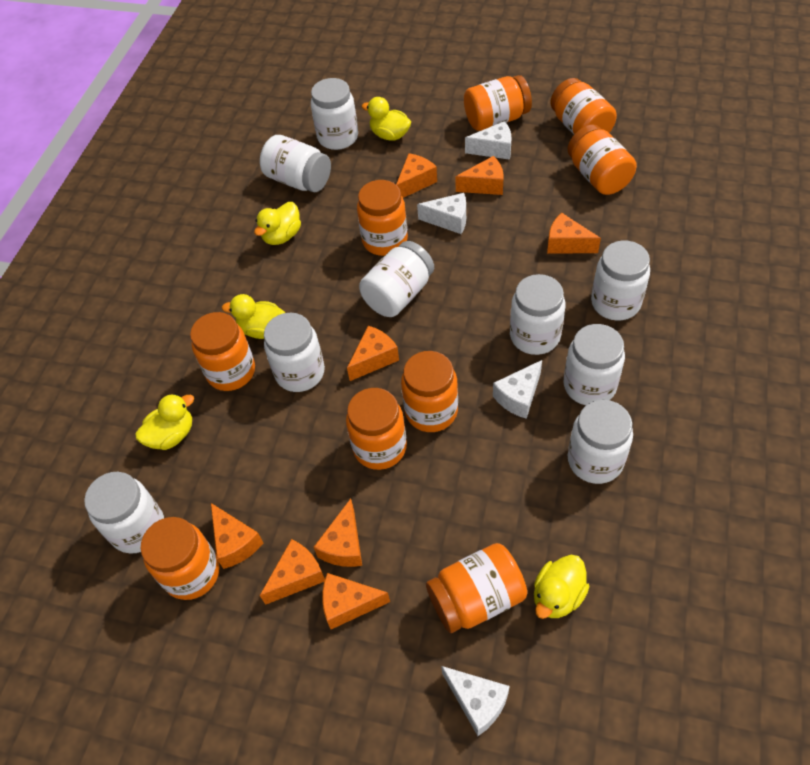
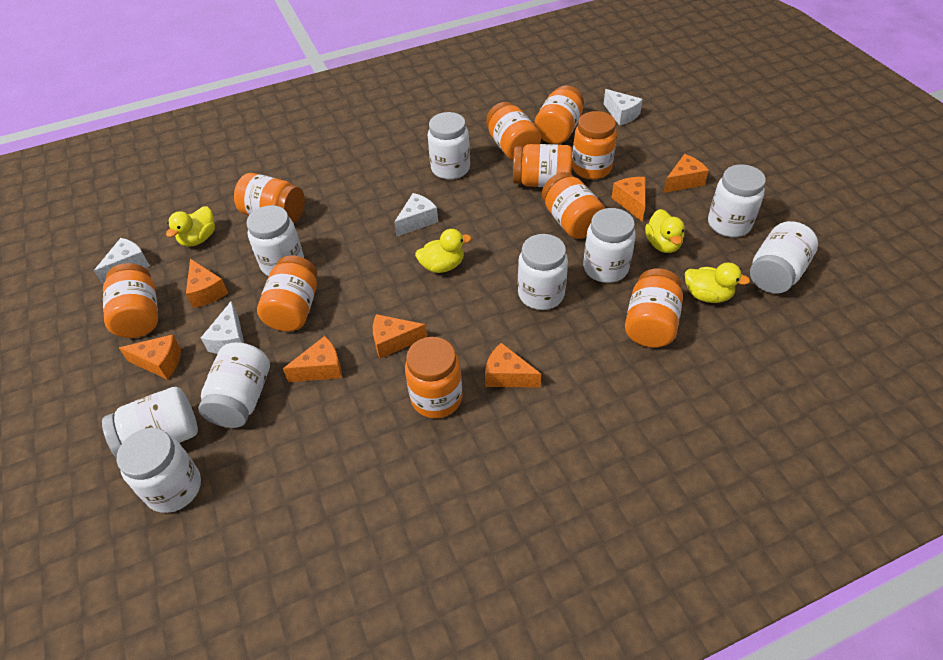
orange cheese: 8 -> 7
orange jar: 9 -> 10
yellow duck: 5 -> 4

